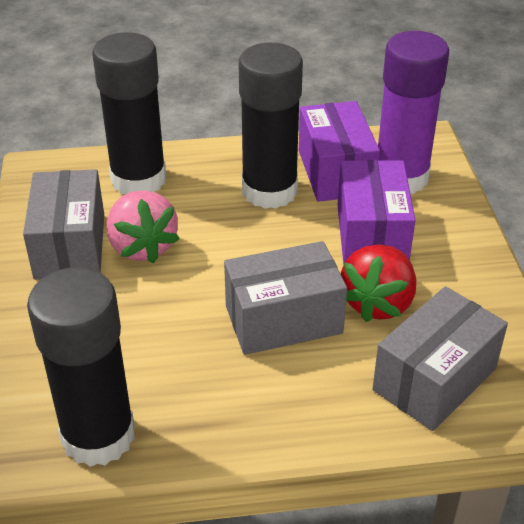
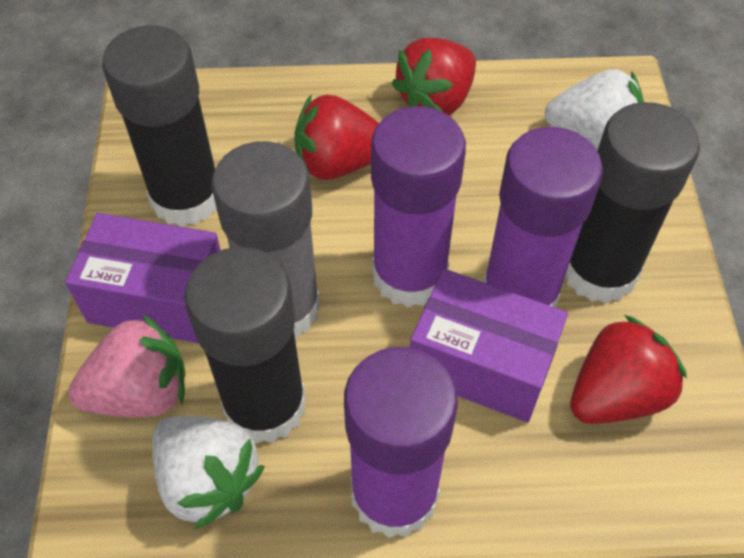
grey box: 3 -> 0
grey glue stick: 0 -> 1
purple glue stick: 1 -> 3
red strawberry: 1 -> 3
white strawberry: 0 -> 2

